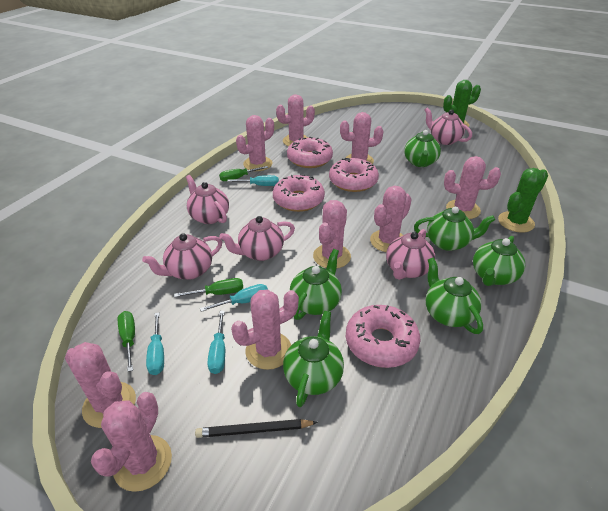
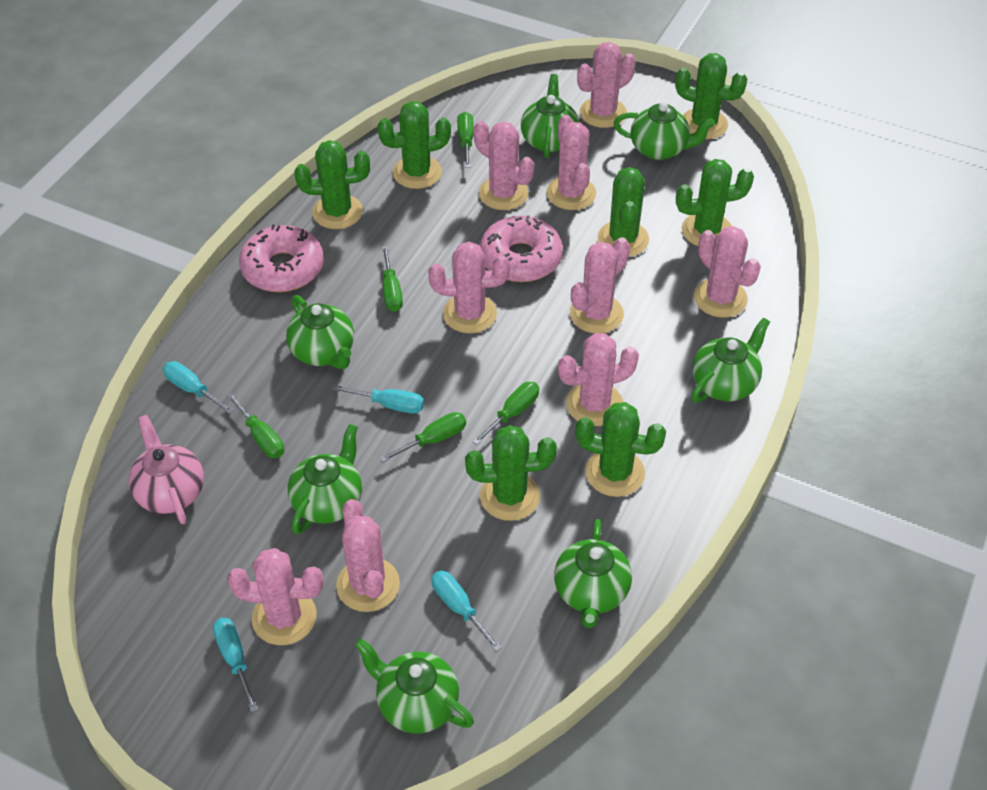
black pencil: 1 -> 0
green cactus: 2 -> 7
green screwdriver: 3 -> 5
green teapot: 6 -> 7
pink donut: 4 -> 2
pink teapot: 5 -> 1

